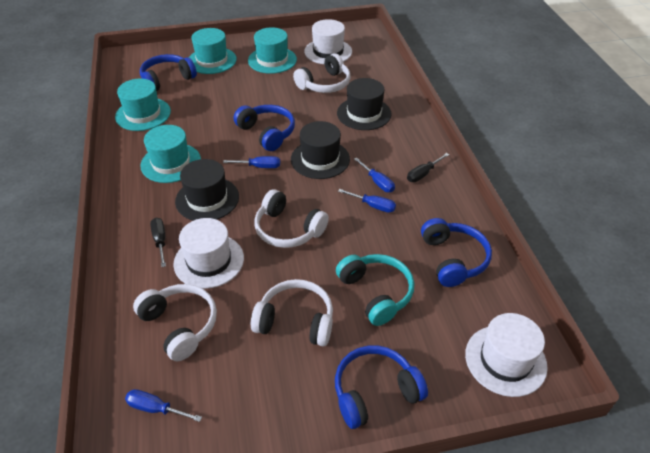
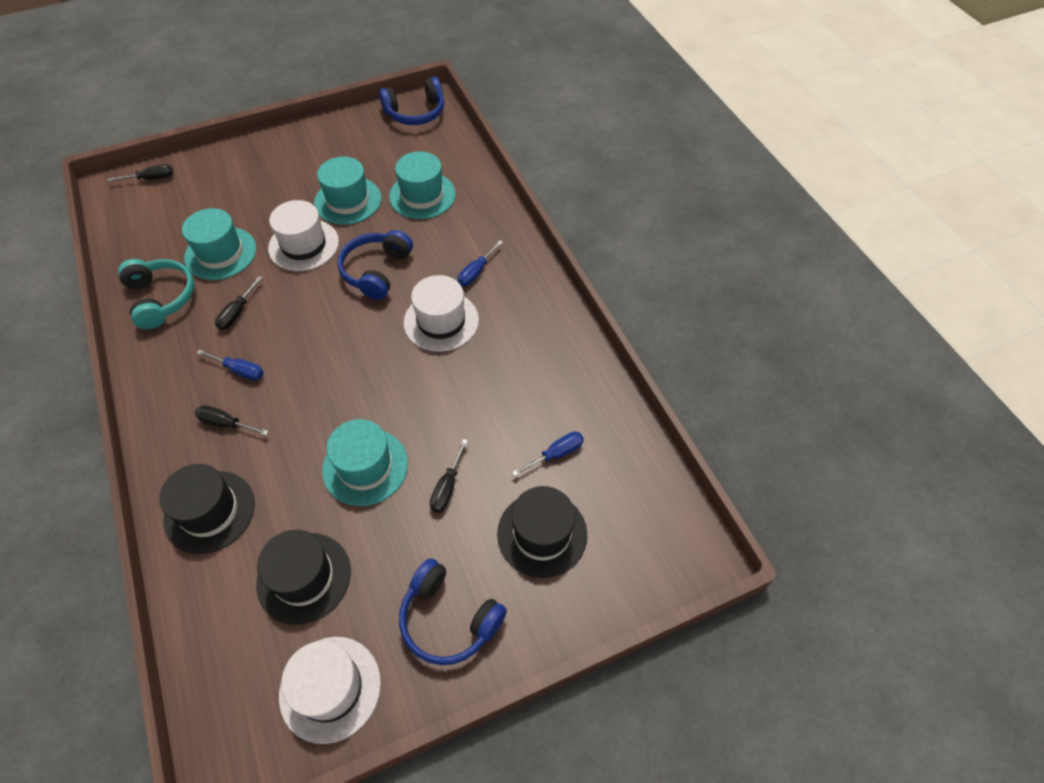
black screwdriver: 2 -> 4
blue headphones: 4 -> 3
blue screwdriver: 4 -> 3
white headphones: 4 -> 0

